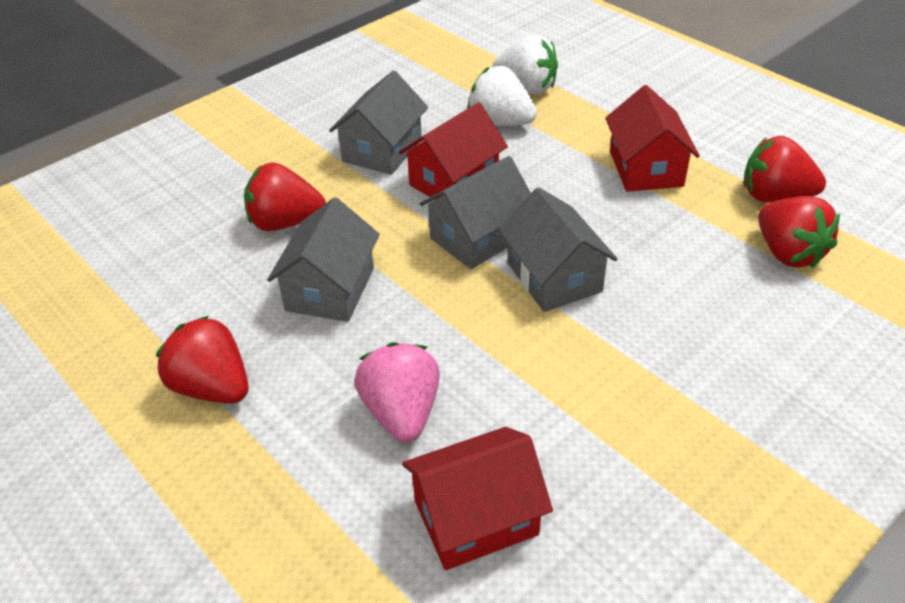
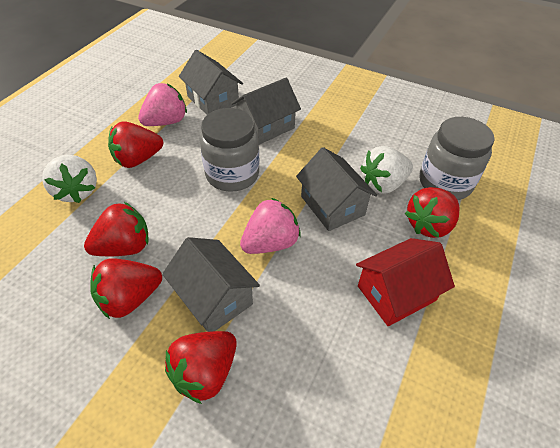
grey jar: 0 -> 2
pink strawberry: 1 -> 2
red house: 3 -> 1
red strawberry: 4 -> 5

